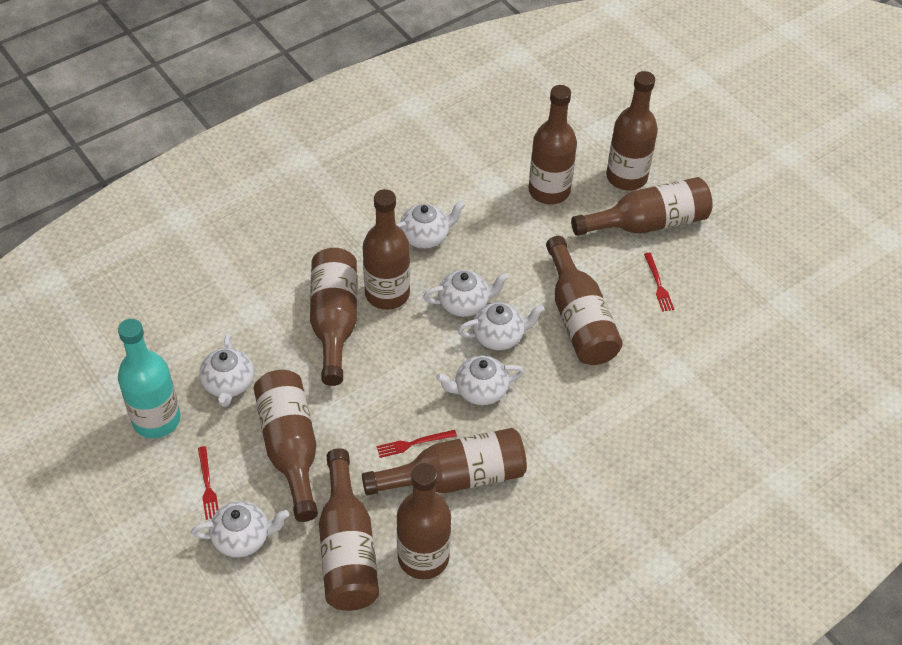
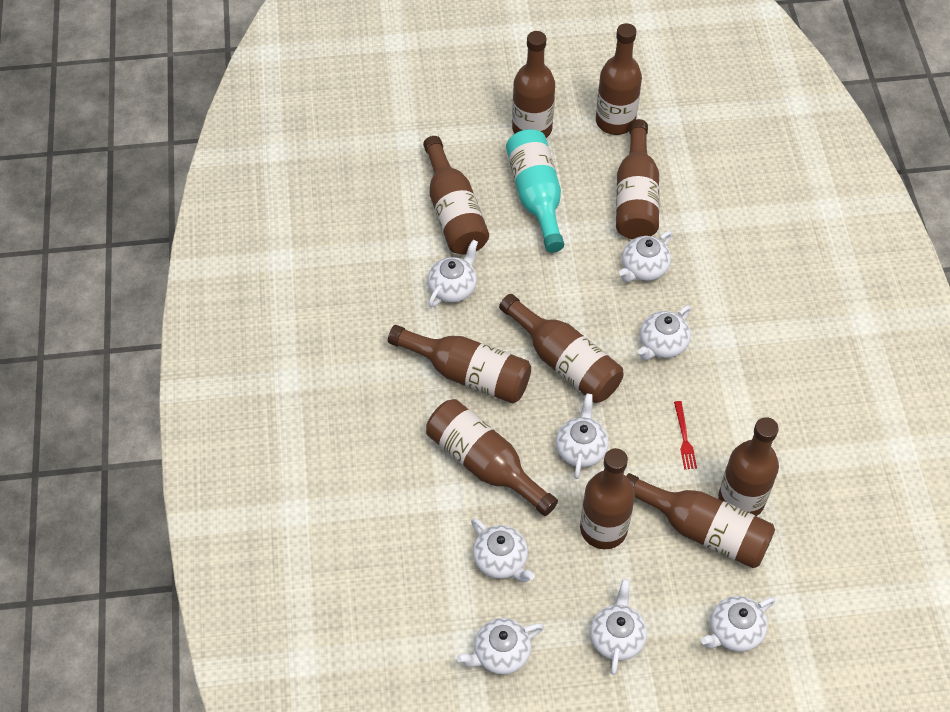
red fork: 3 -> 1
white teapot: 6 -> 8

